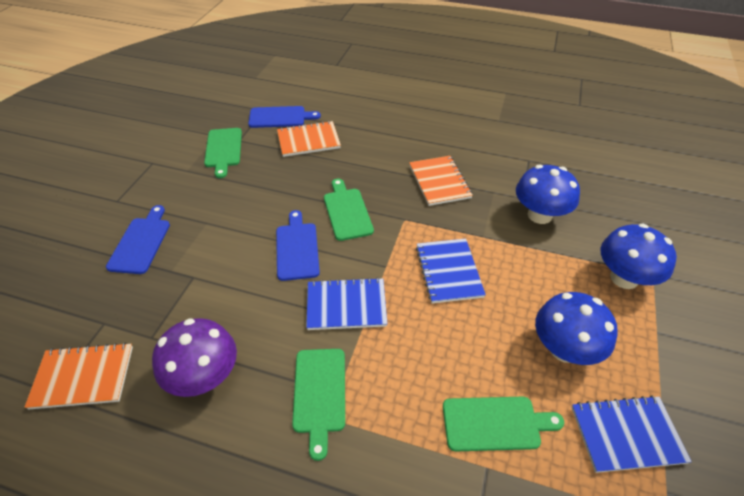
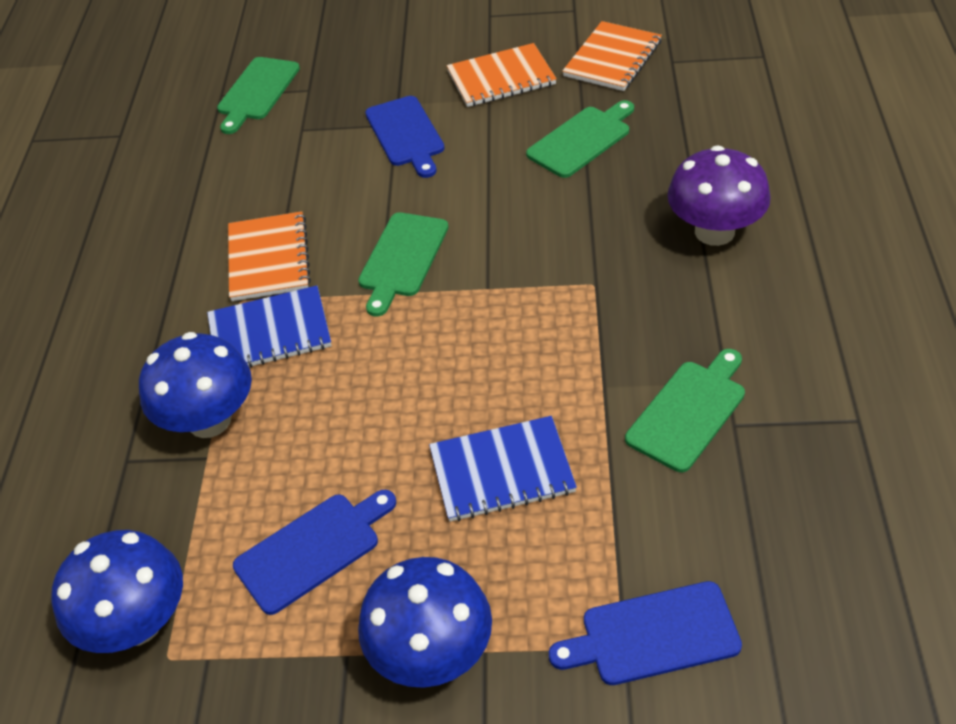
blue notebook: 3 -> 2

